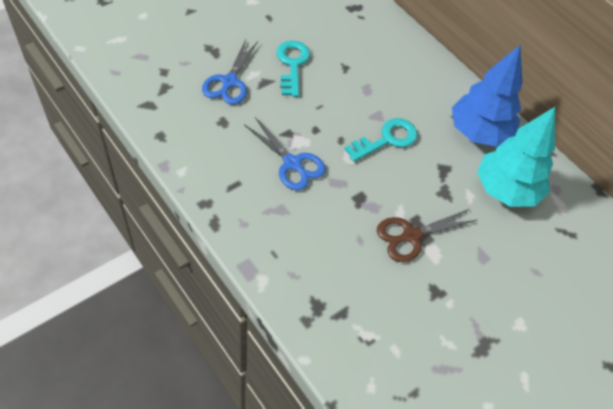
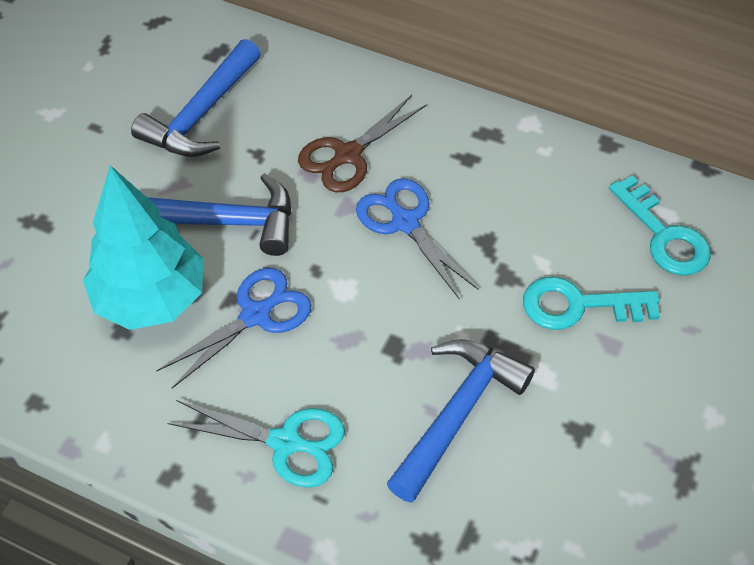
blue hammer: 0 -> 3
blue tree: 1 -> 0
turquoise scissors: 0 -> 1

